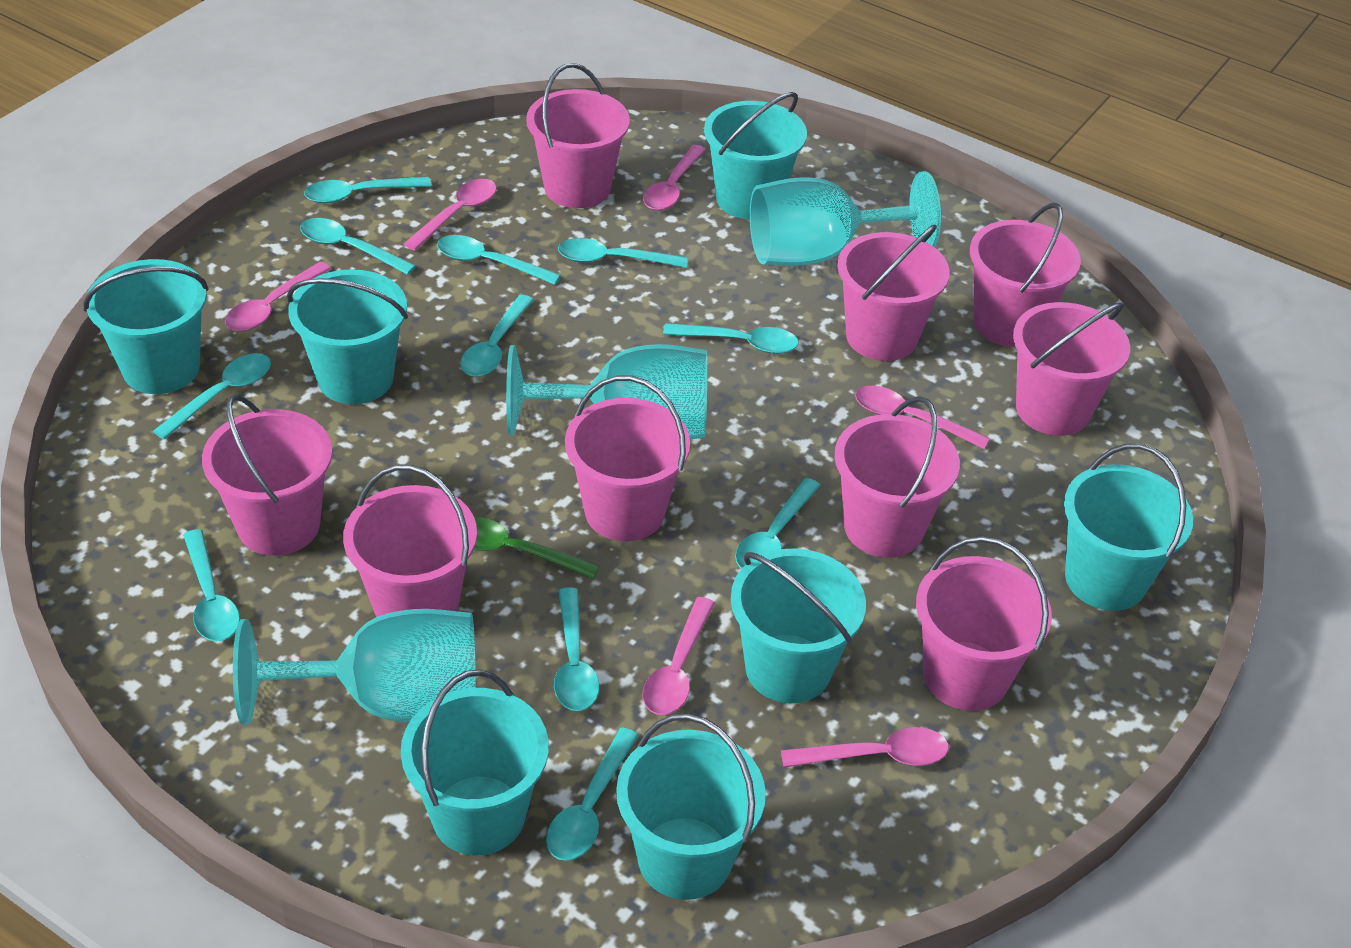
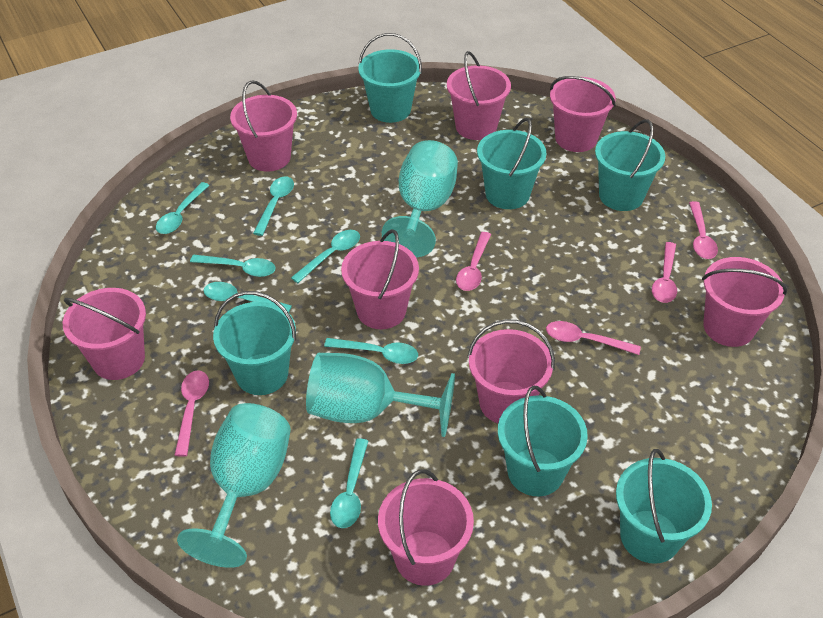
green spoon: 1 -> 0
pink bucket: 9 -> 8
pink spoon: 6 -> 5
turquoise bucket: 7 -> 6
turquoise spoon: 11 -> 7

